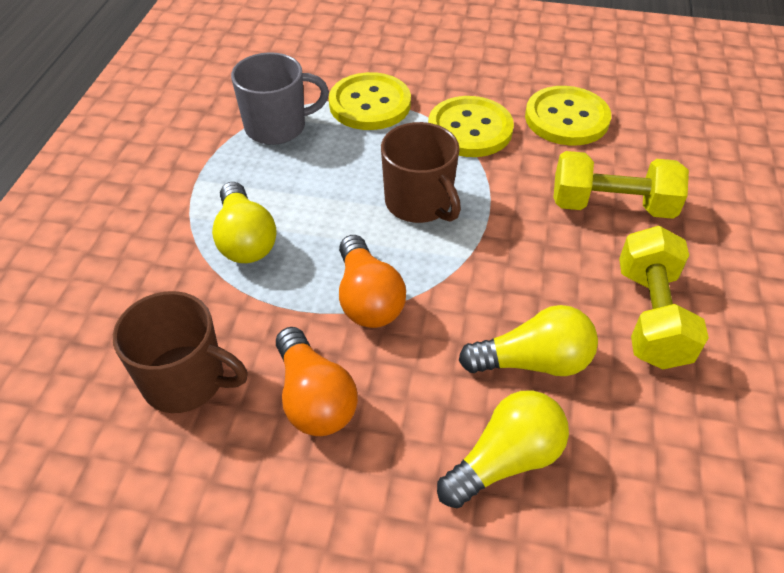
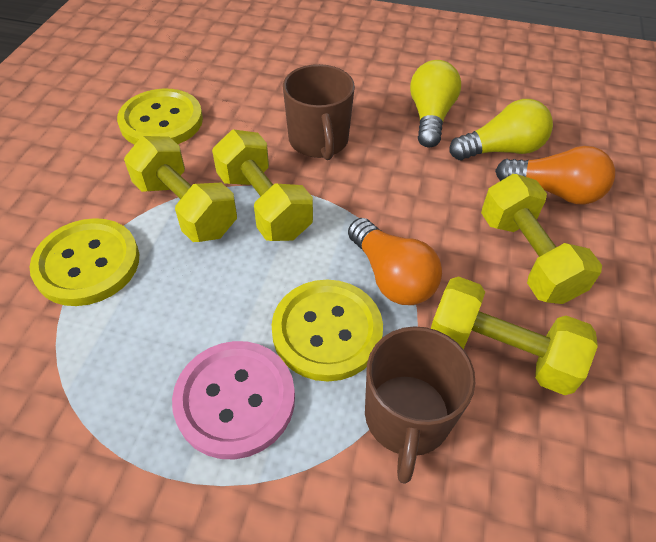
grey mug: 1 -> 0
pink button: 0 -> 1
yellow dumbbell: 2 -> 4
yellow light bulb: 3 -> 2

